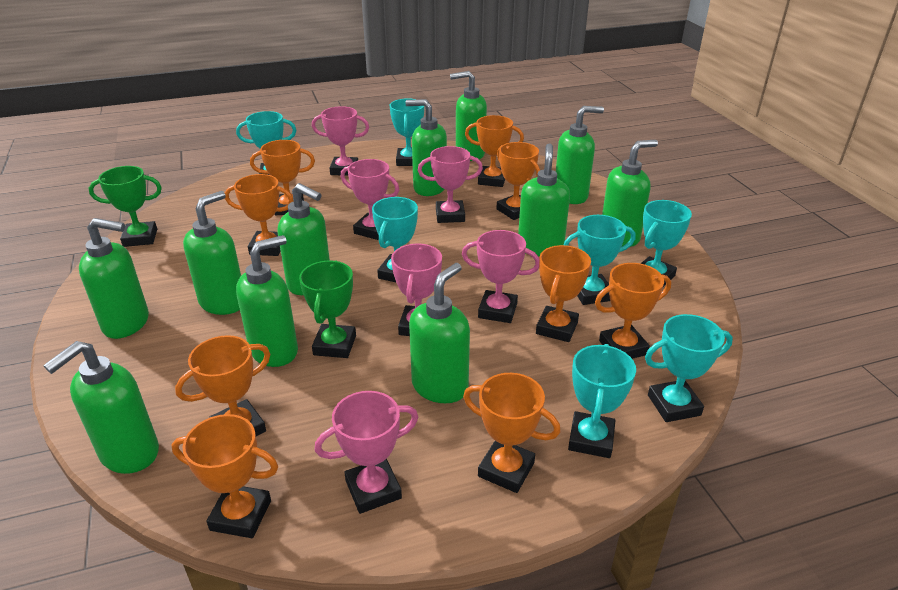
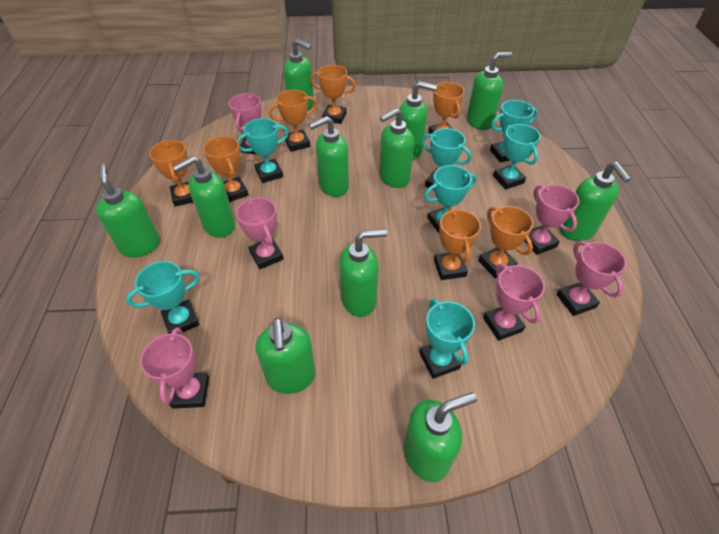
green trophy: 2 -> 0
orange trophy: 9 -> 7

